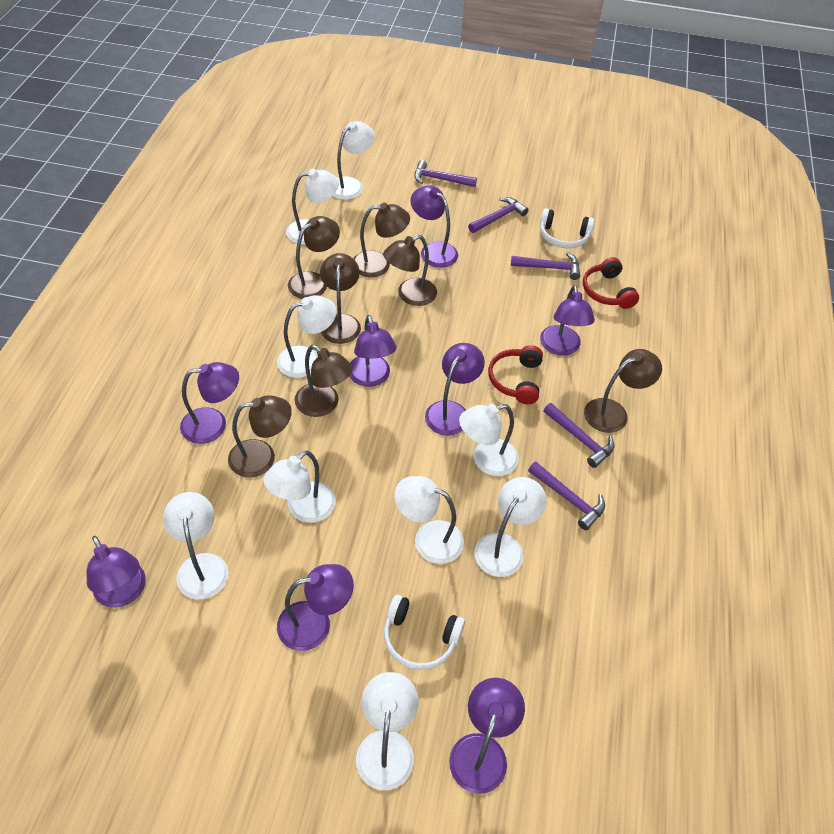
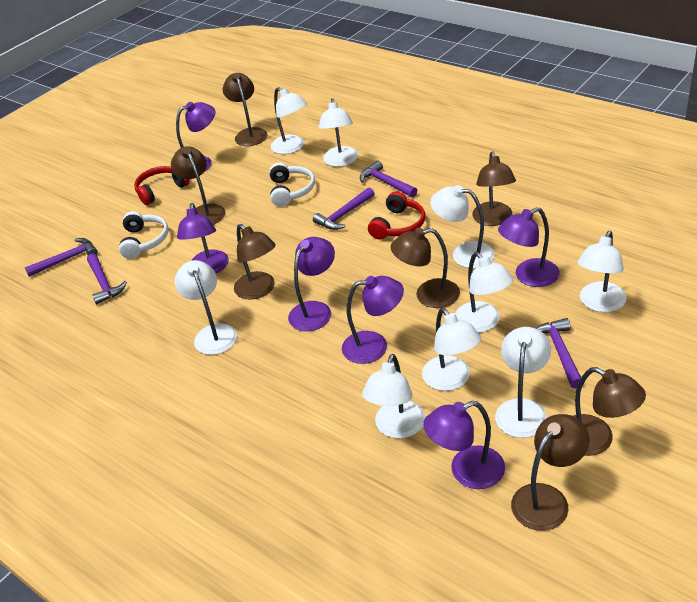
purple lamp: 8 -> 6

